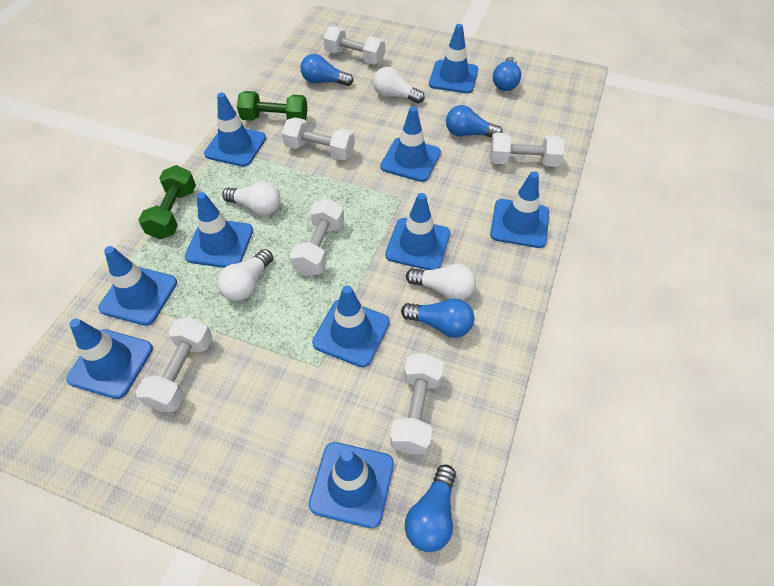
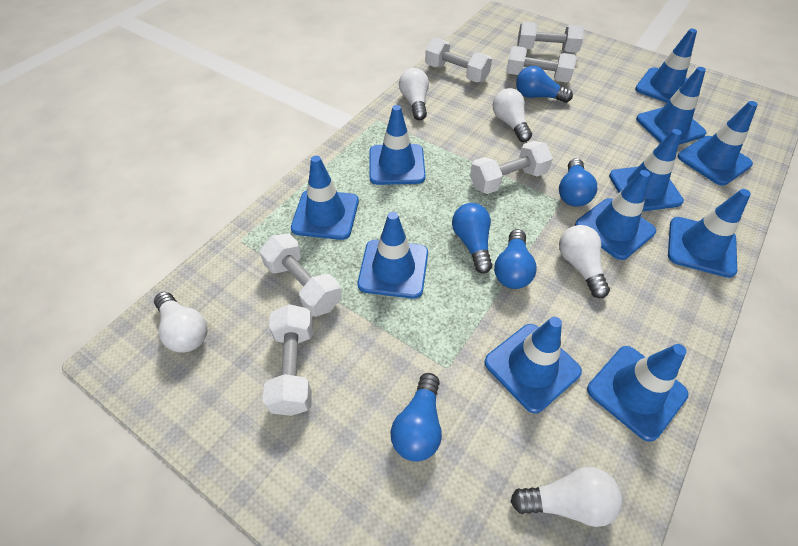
blue traffic cone: 10 -> 11
green dumbbell: 2 -> 0
white light bulb: 4 -> 5

